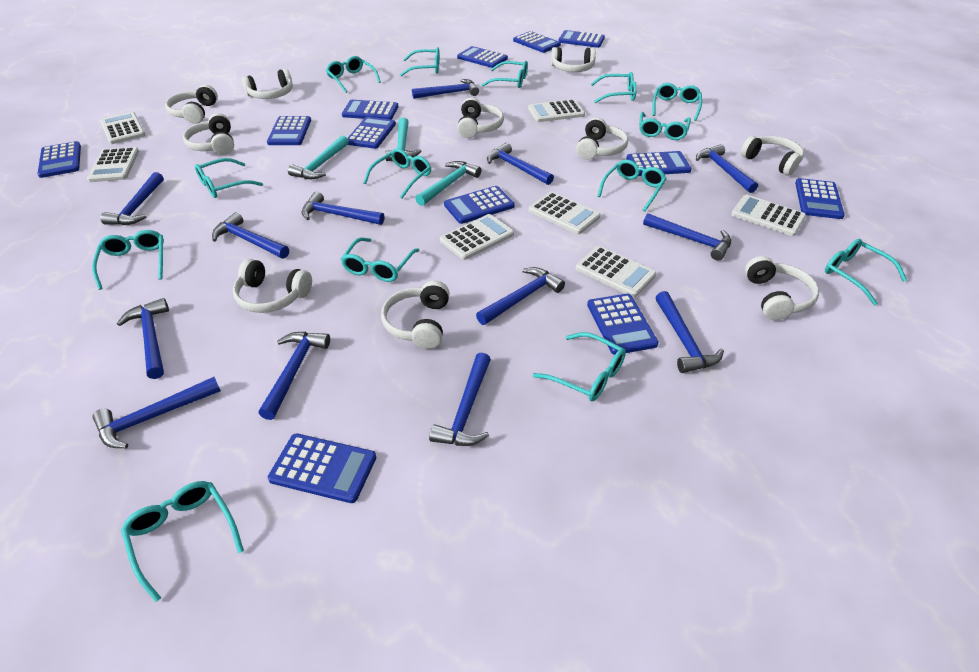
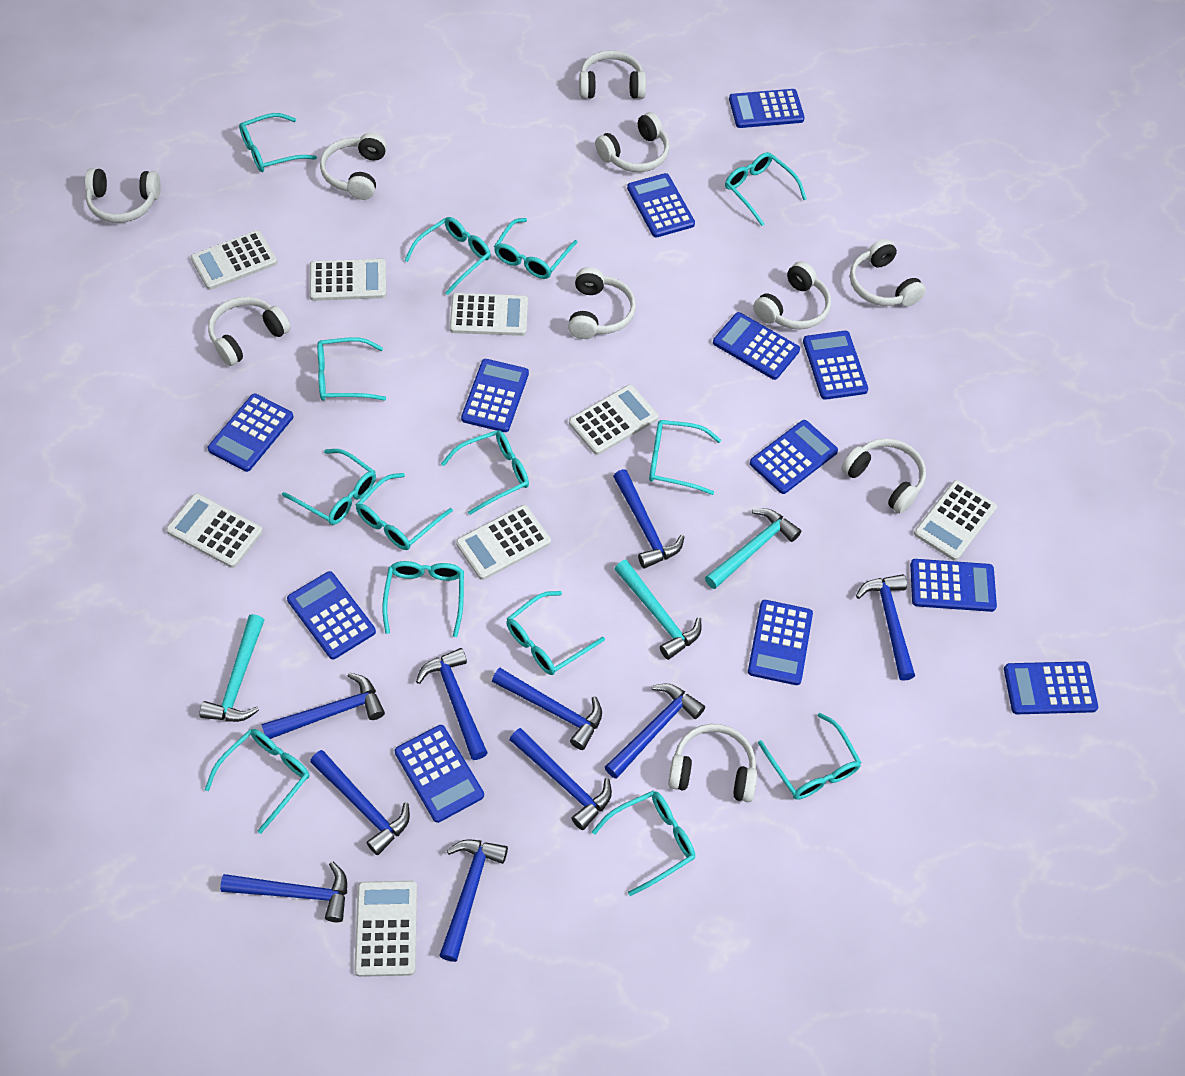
blue hammer: 13 -> 10
white calculator: 7 -> 8

